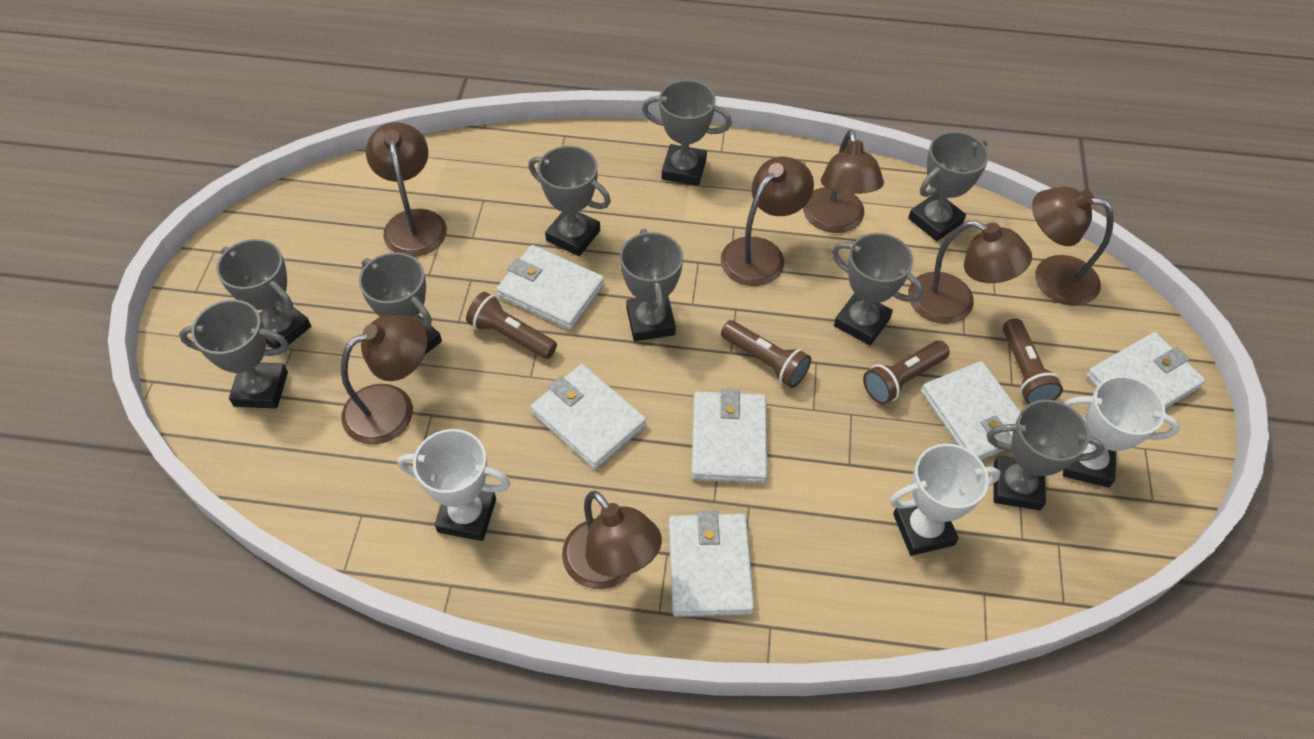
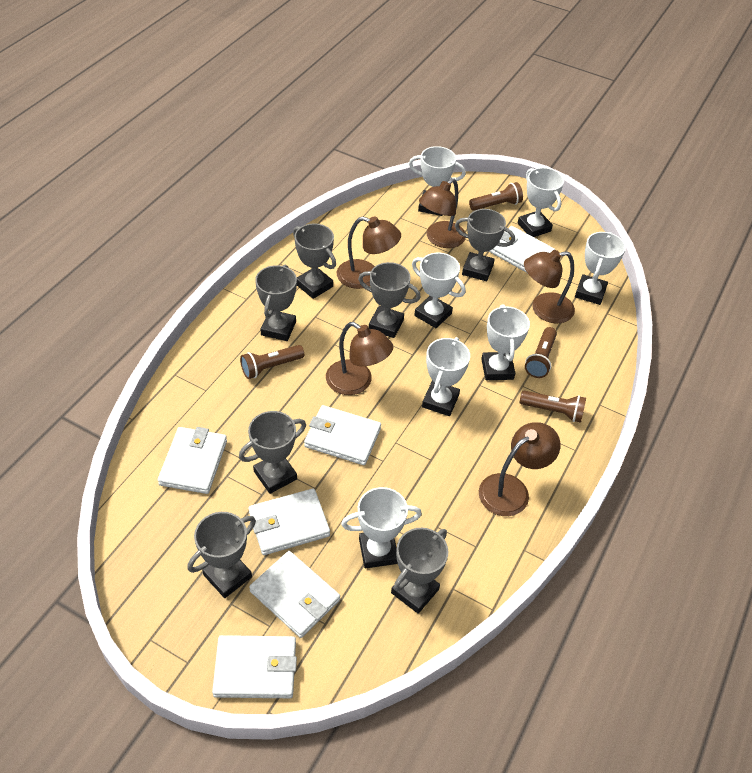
brown lamp: 7 -> 5
grey trophy: 9 -> 7
white trophy: 3 -> 7

